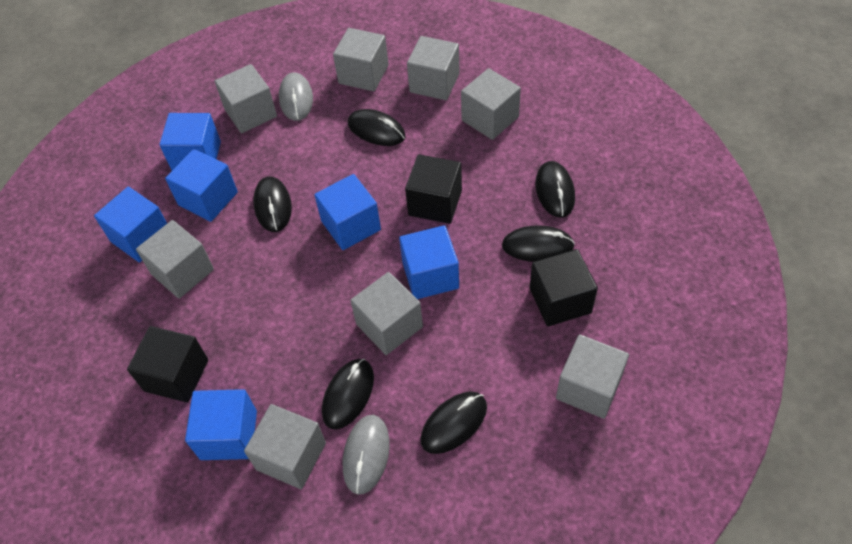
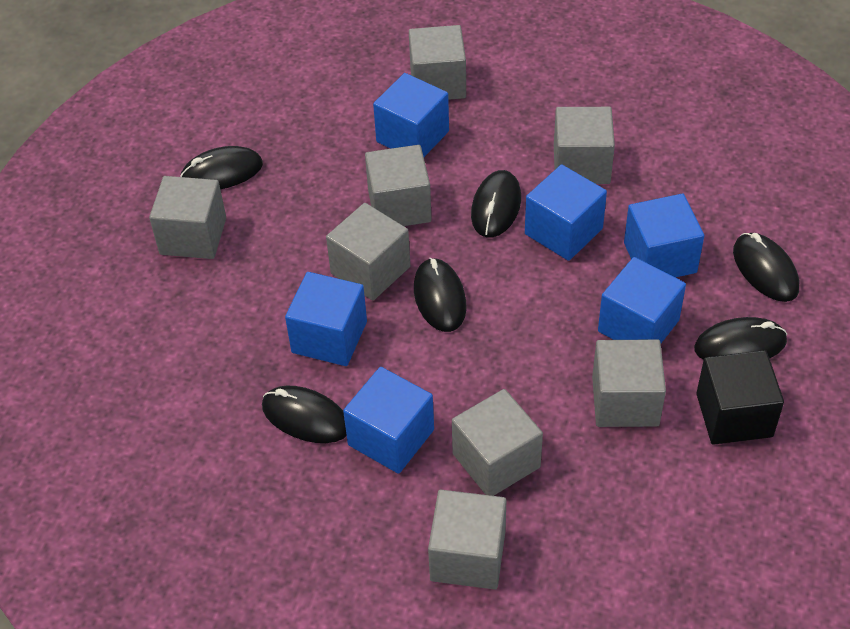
black cube: 3 -> 1
grey mouse: 2 -> 0

